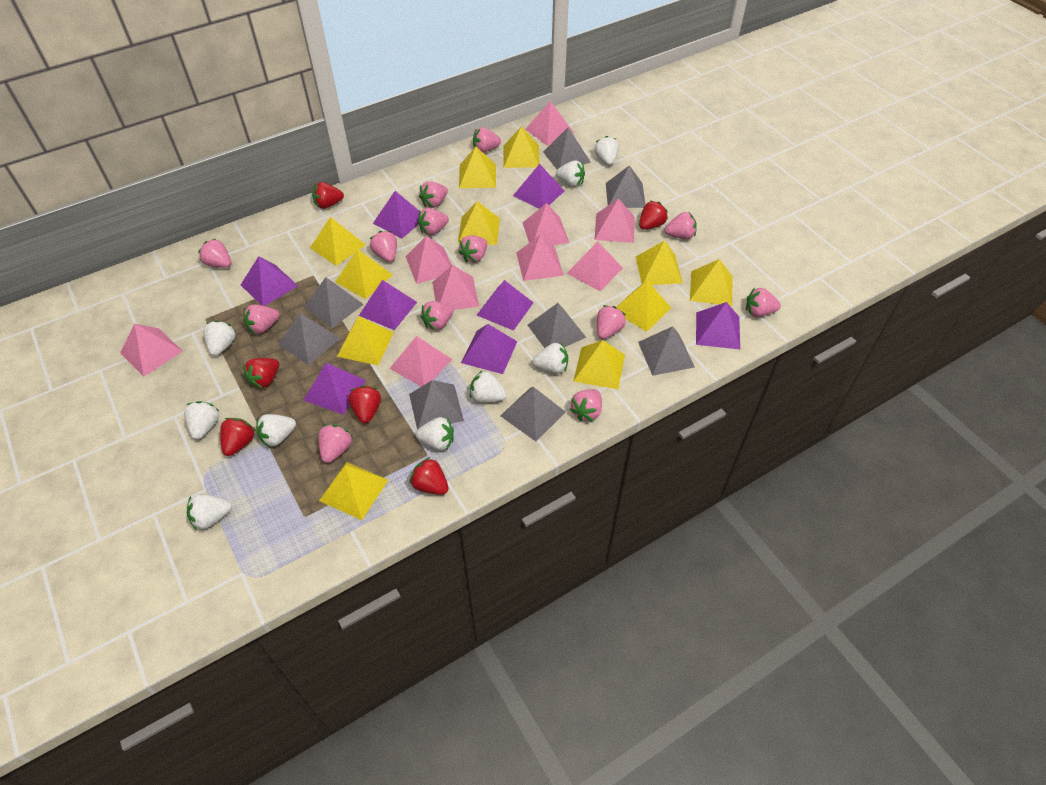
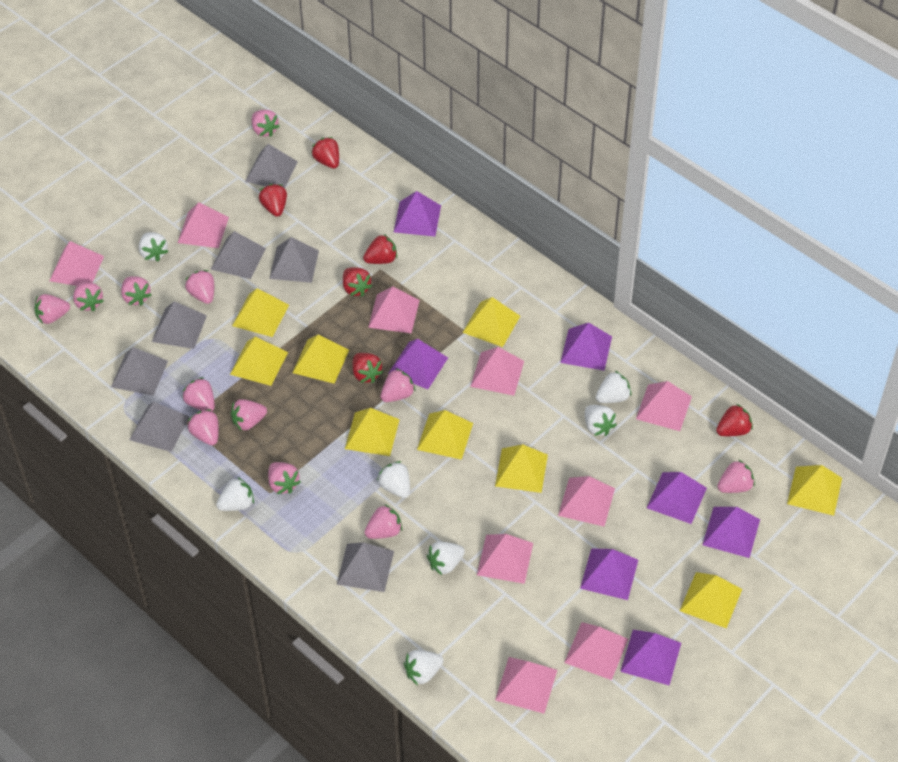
grey pyramid: 8 -> 7
pink strawberry: 13 -> 12
purple pyramid: 8 -> 7
white strawberry: 9 -> 7
yellow pyramid: 11 -> 9

